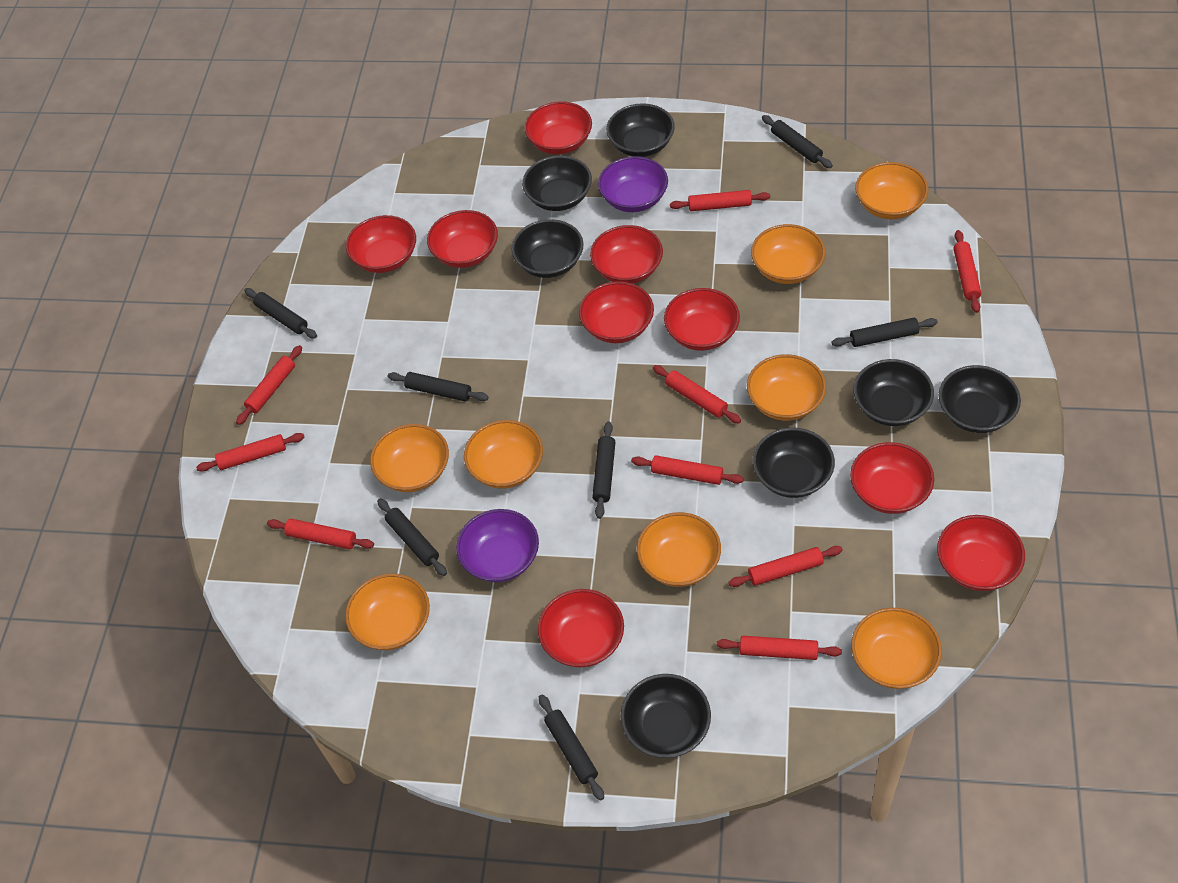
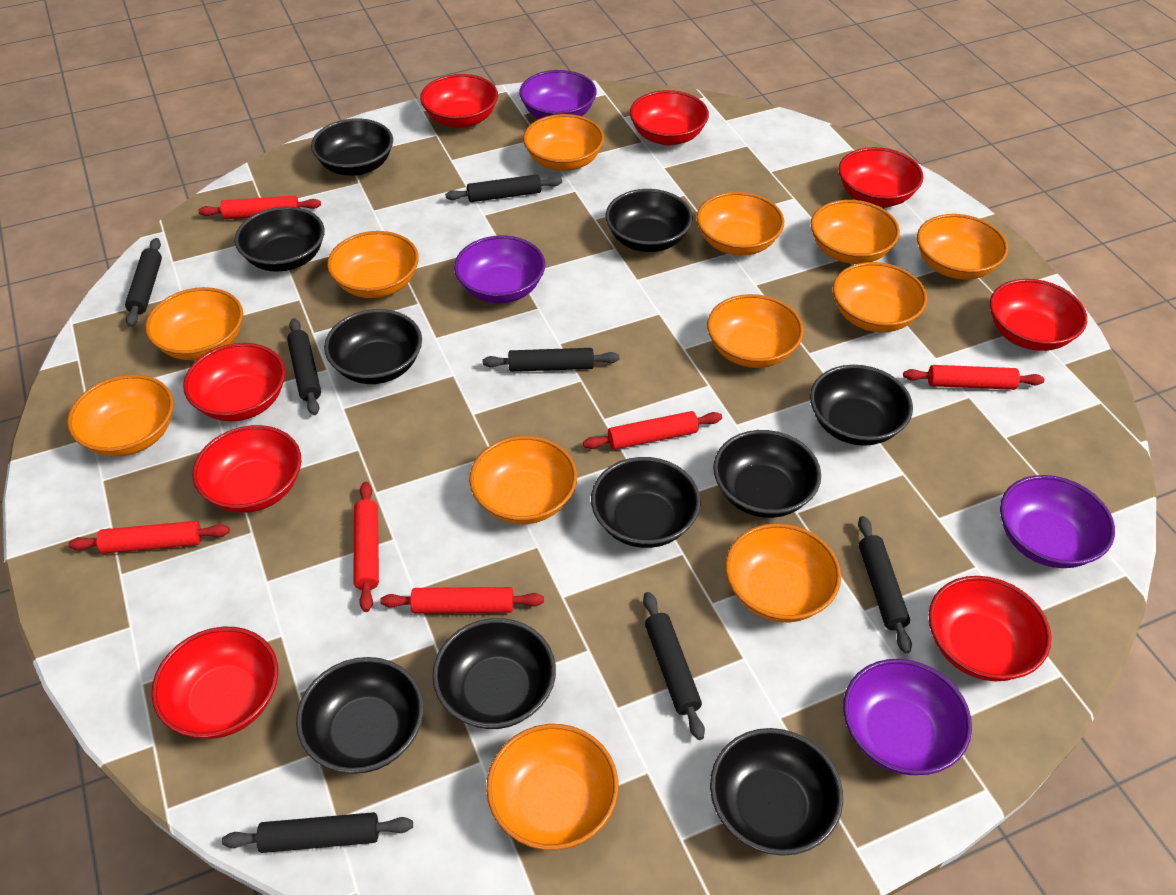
black bowl: 7 -> 10
orange bowl: 8 -> 12
purple bowl: 2 -> 4
red bowl: 9 -> 8
red rolling pin: 9 -> 6

